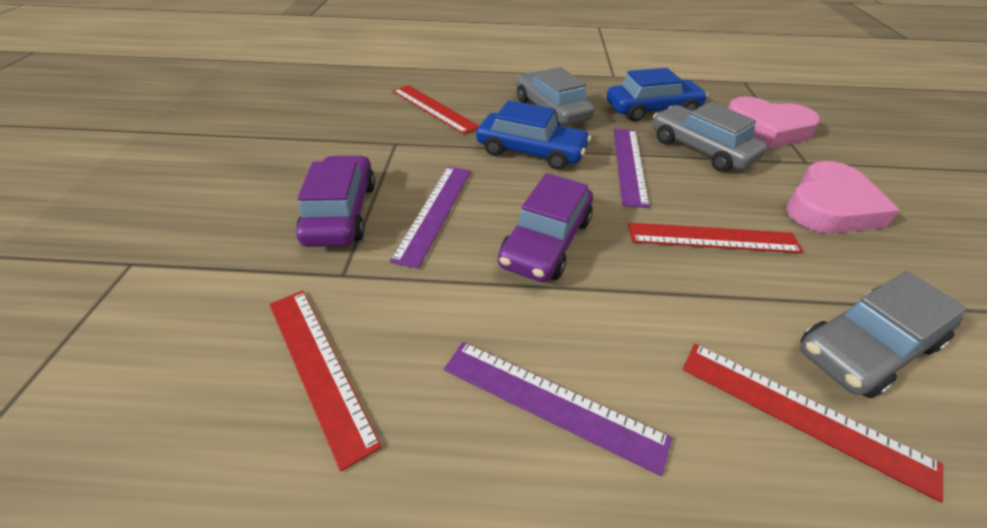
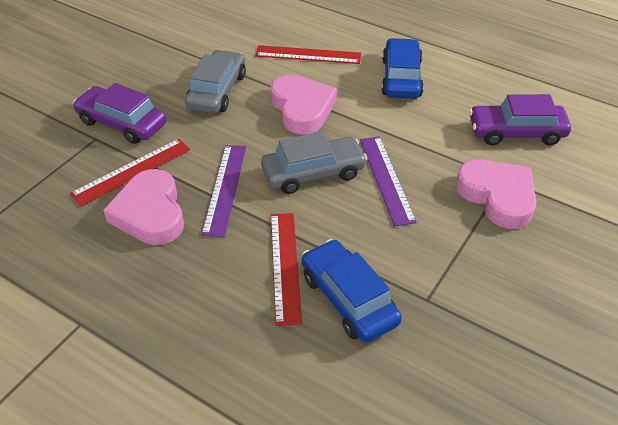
grey car: 3 -> 2
pink heart: 2 -> 3
purple ruler: 3 -> 2
red ruler: 4 -> 3

